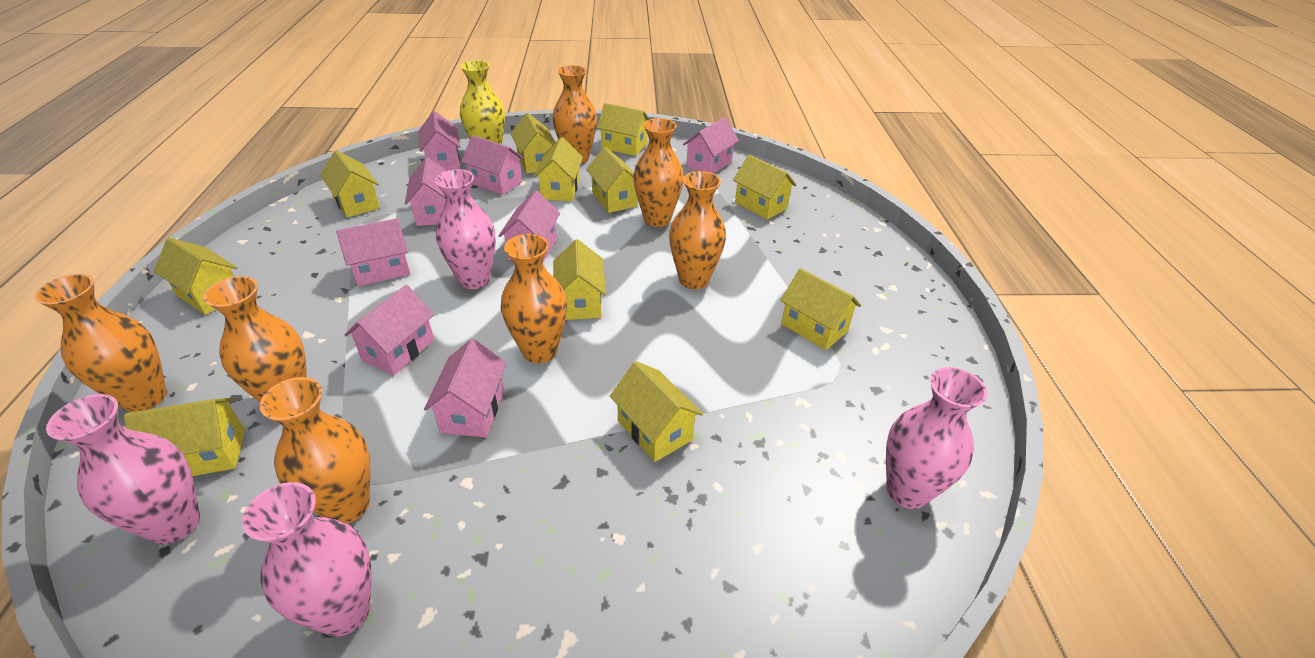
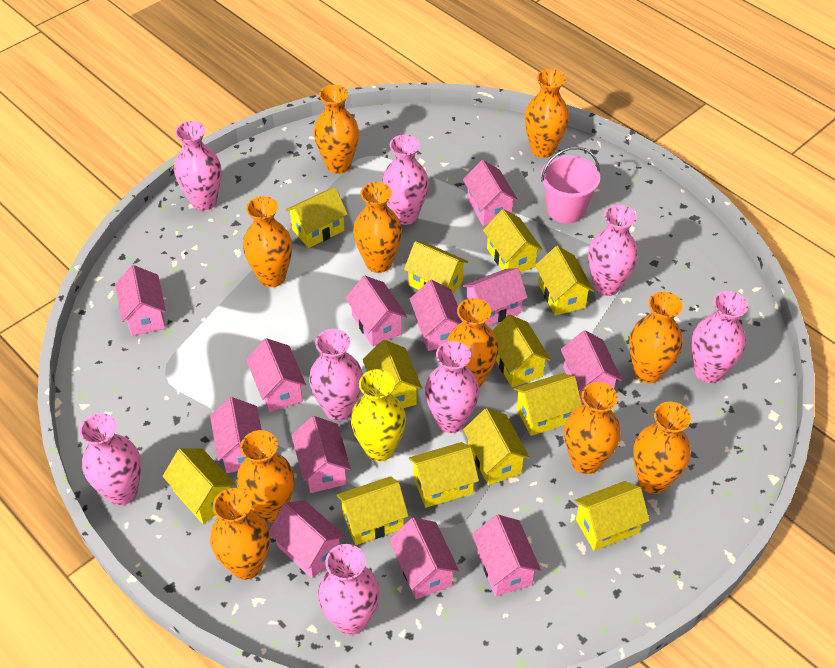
orange vase: 7 -> 10
pink bucket: 0 -> 1
pink house: 8 -> 12
pink vase: 4 -> 8
yellow house: 11 -> 12

